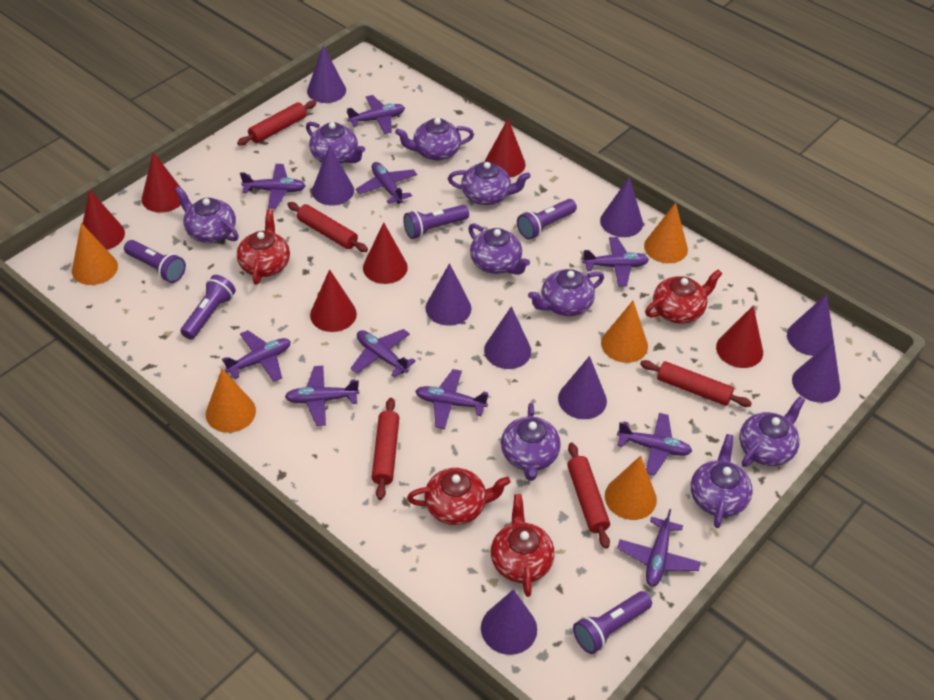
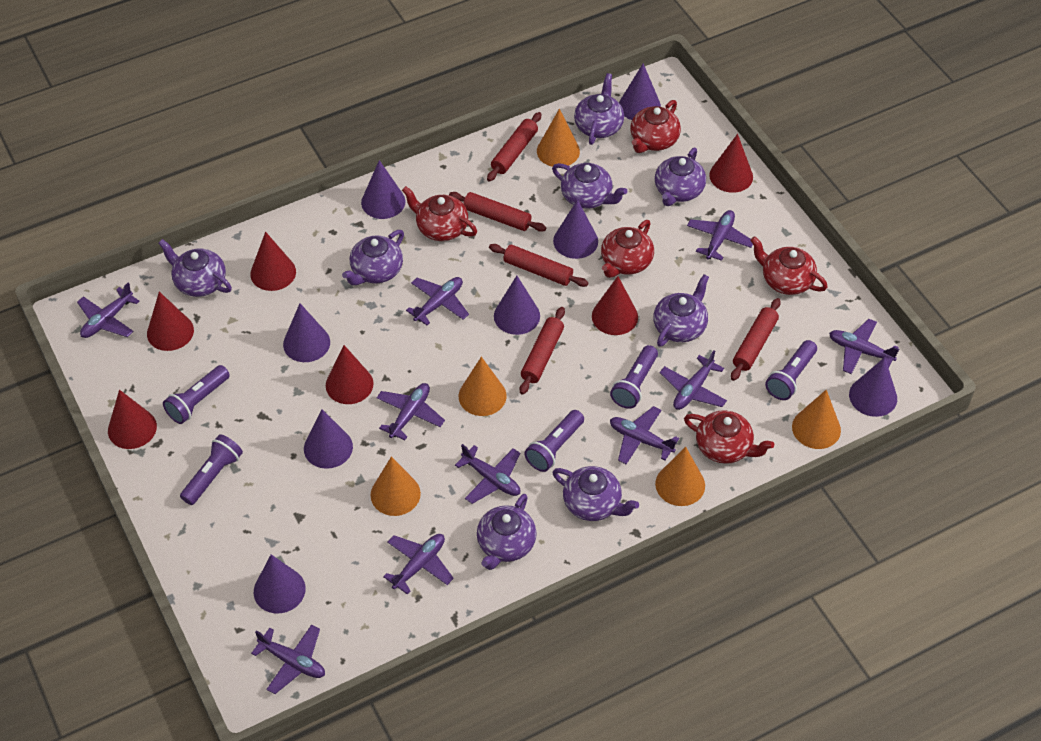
purple cone: 9 -> 8
purple teapot: 9 -> 8
red teapot: 4 -> 5

